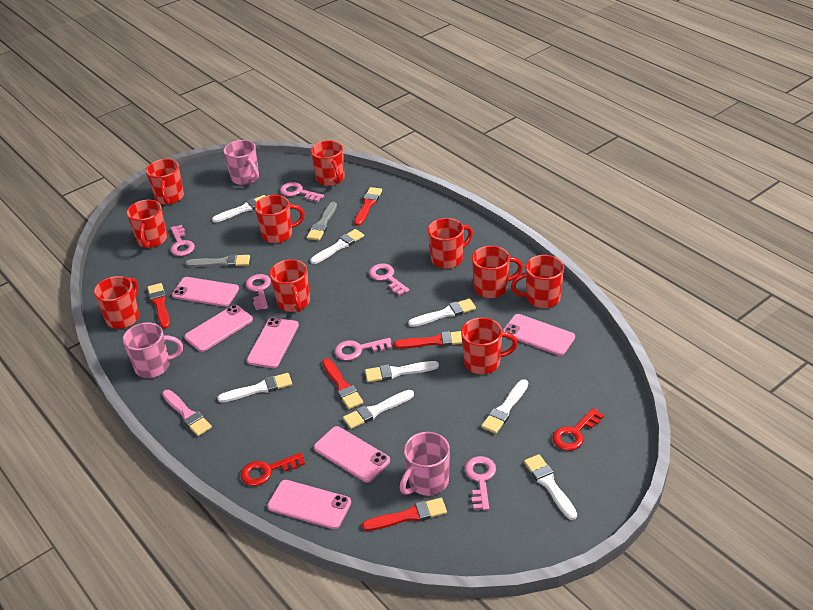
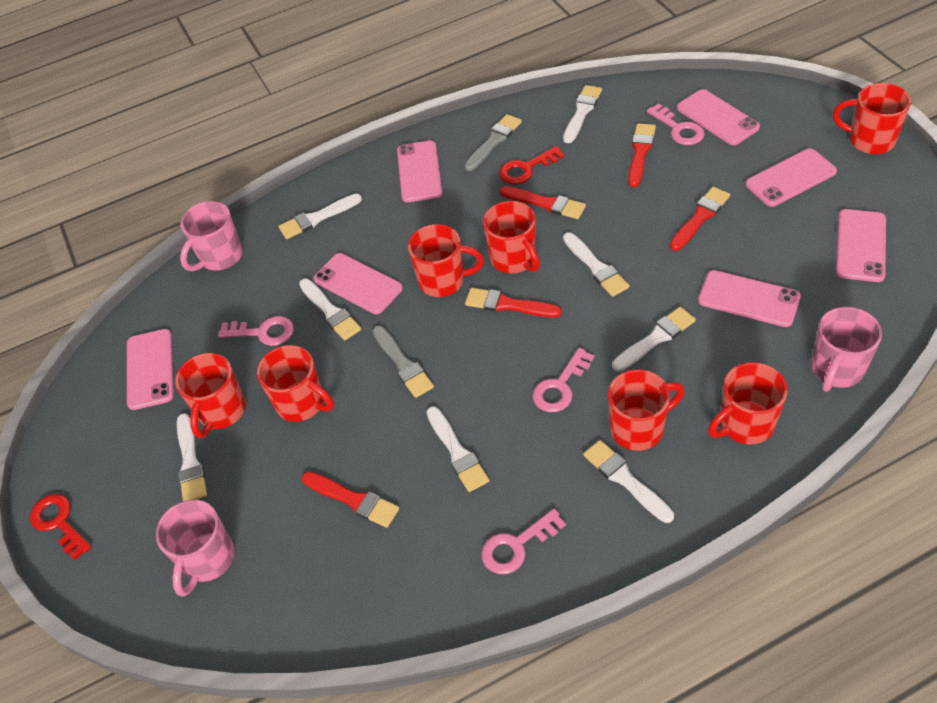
pink brush: 1 -> 0
pink key: 6 -> 4
pink phone: 6 -> 7
red mug: 10 -> 7

